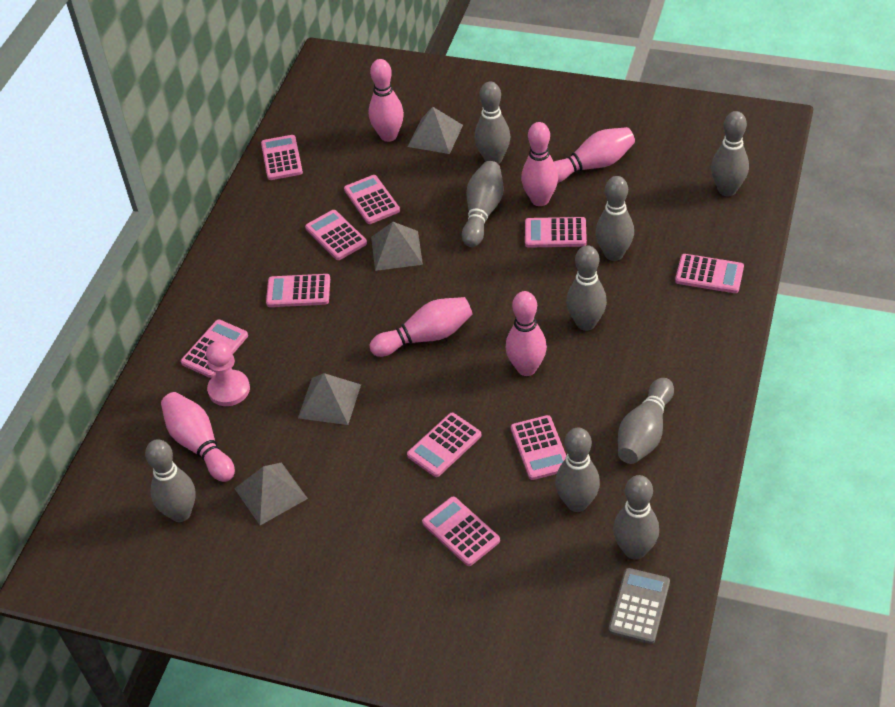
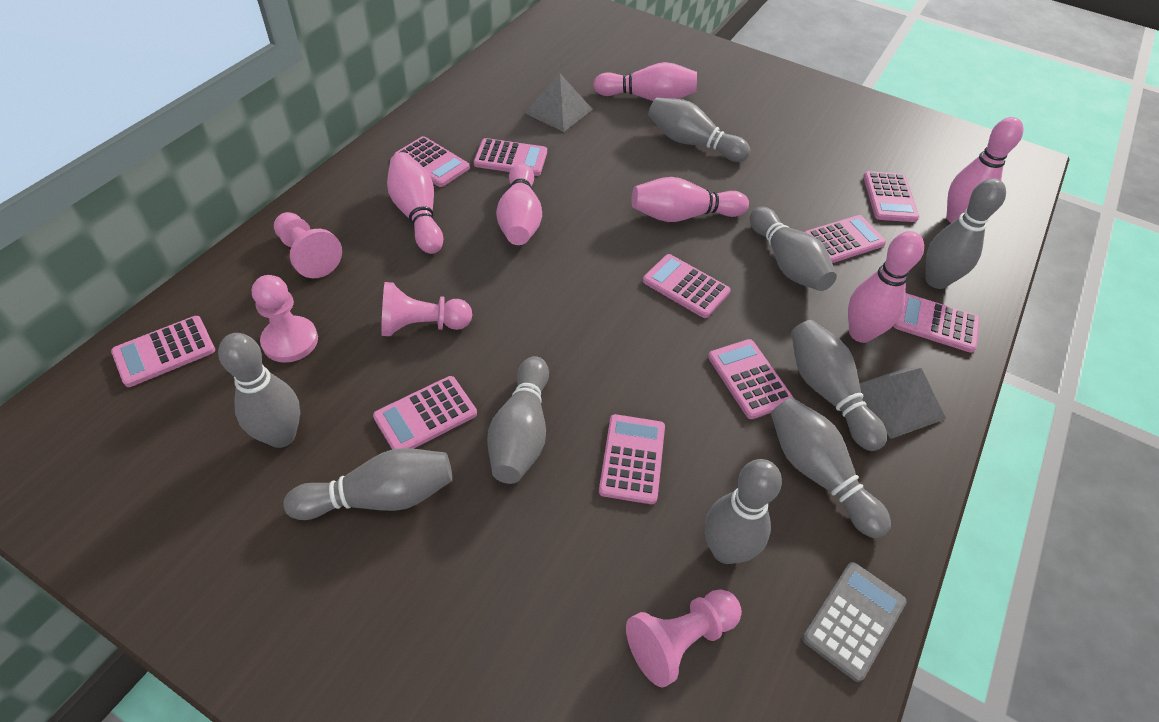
grey pyramid: 4 -> 2
pink pawn: 1 -> 4

